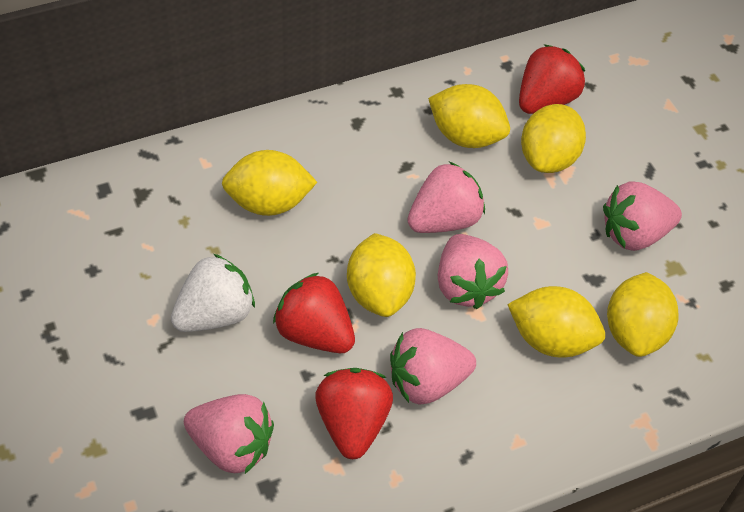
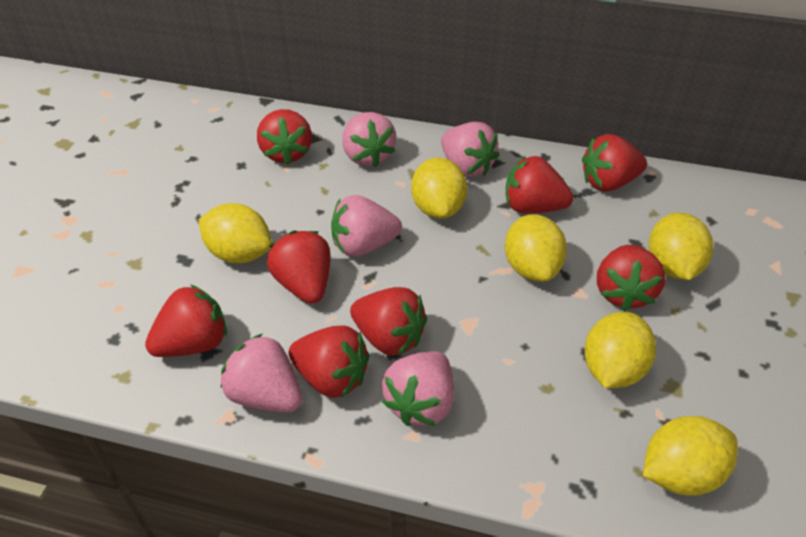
red strawberry: 3 -> 8
white strawberry: 1 -> 0

